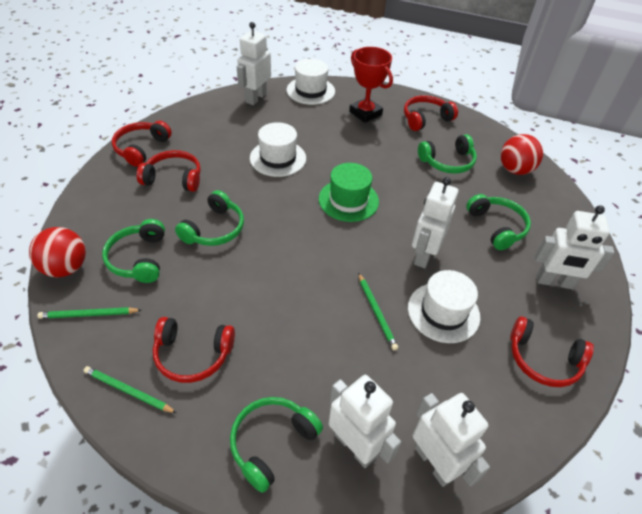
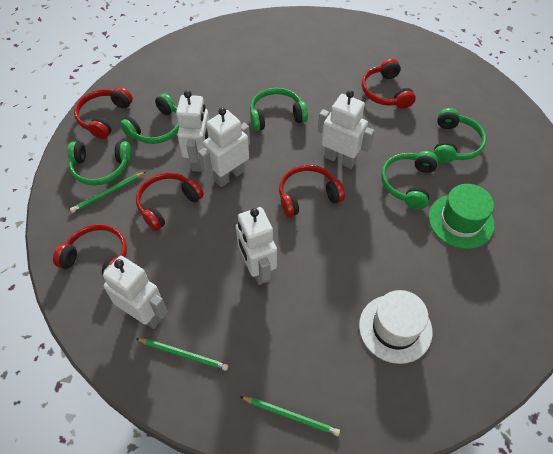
red ball: 2 -> 0
red trophy: 1 -> 0
white hat: 3 -> 1

